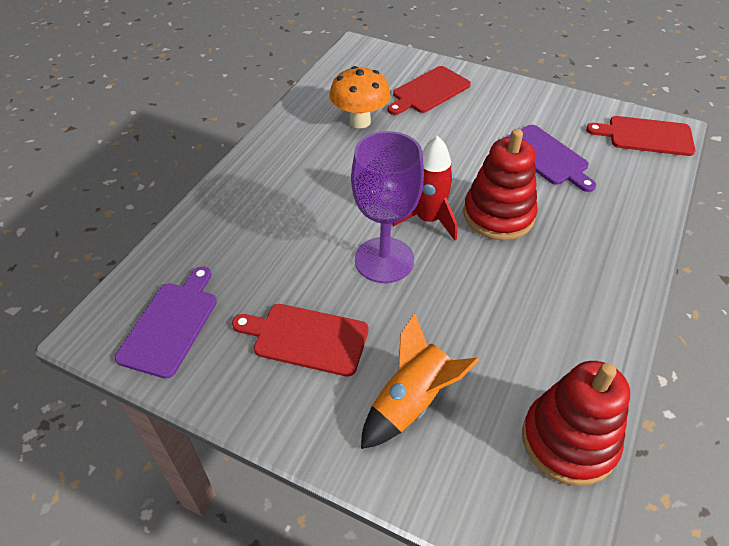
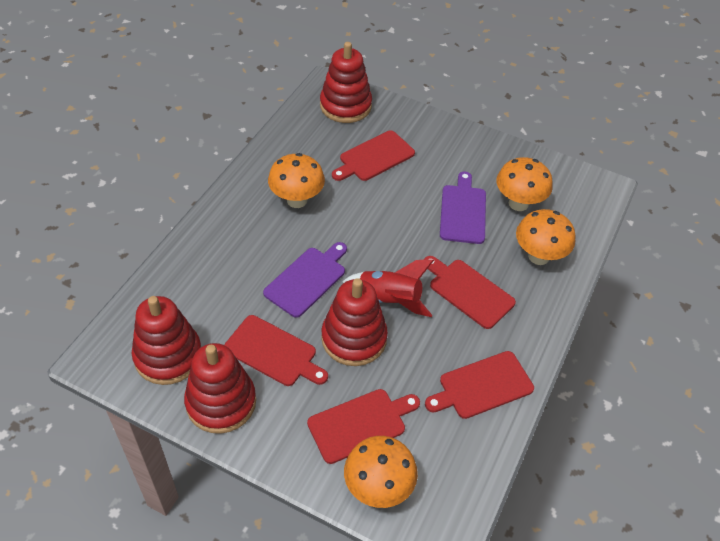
orange mushroom: 1 -> 4
orange rocket: 1 -> 0
purple goblet: 1 -> 0
red cutting board: 3 -> 5
red stacking toy: 2 -> 4

